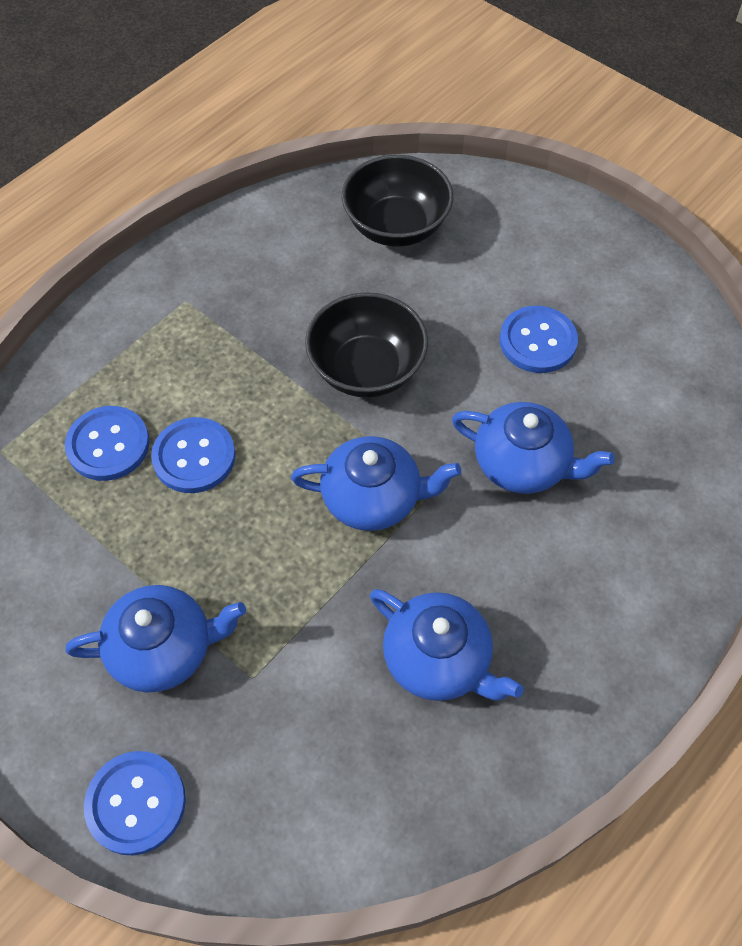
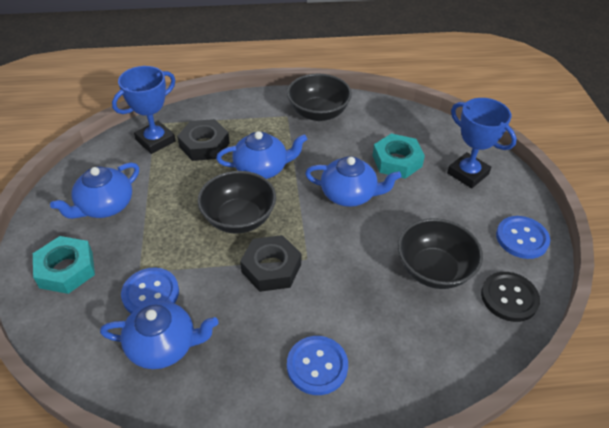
black bowl: 2 -> 3
black button: 0 -> 1
black nut: 0 -> 2
blue button: 4 -> 3
blue trophy: 0 -> 2
turquoise nut: 0 -> 2

